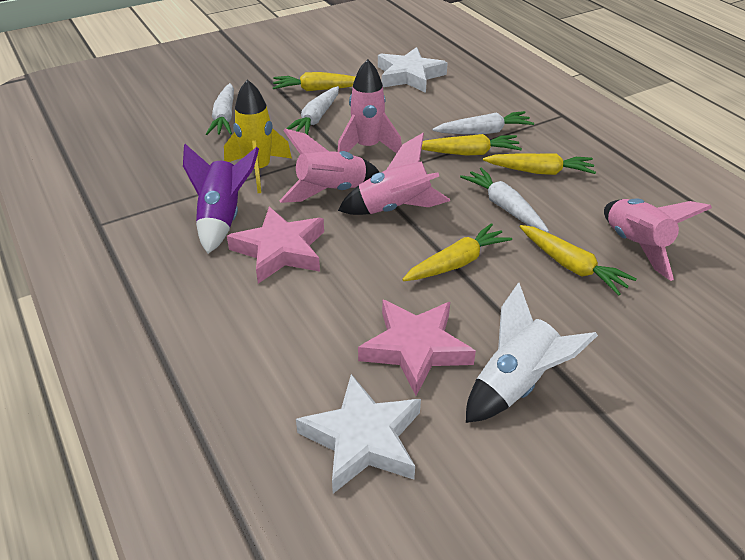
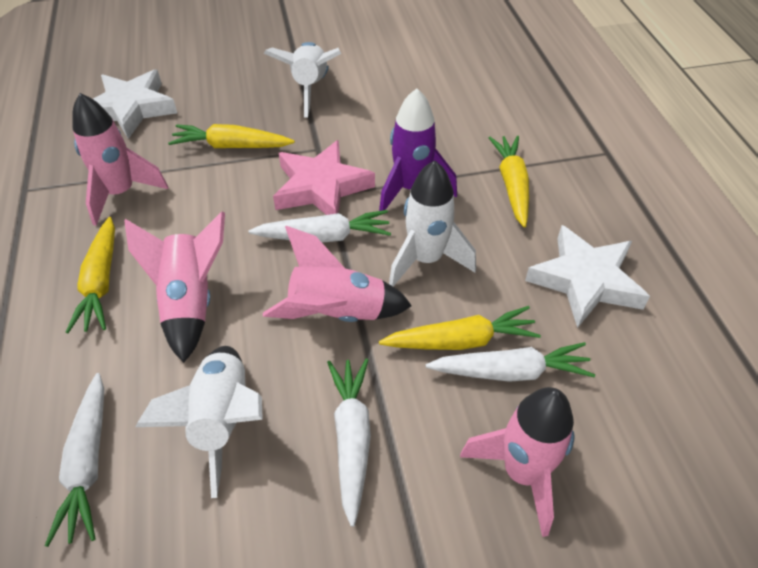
pink star: 2 -> 1
white rocket: 1 -> 3
yellow carrot: 5 -> 4
yellow rocket: 1 -> 0

